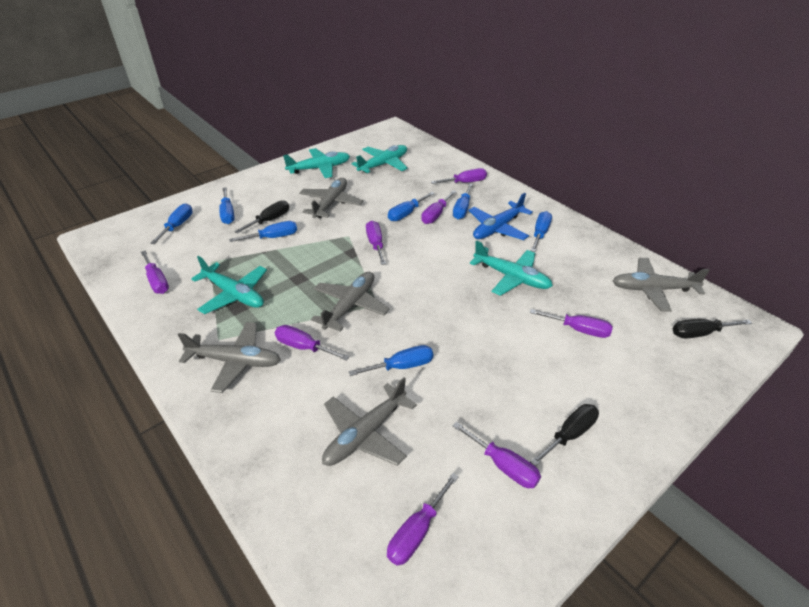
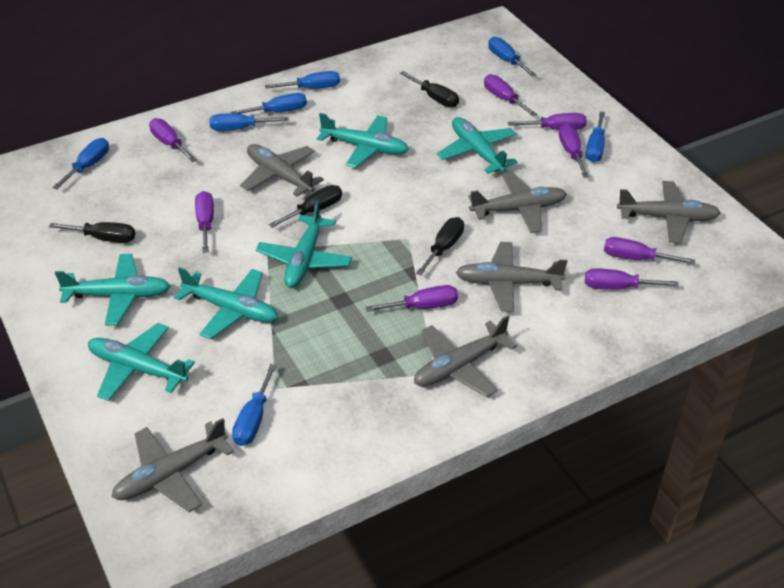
black screwdriver: 3 -> 4
blue plane: 1 -> 0
grey plane: 5 -> 6
turquoise plane: 4 -> 6

